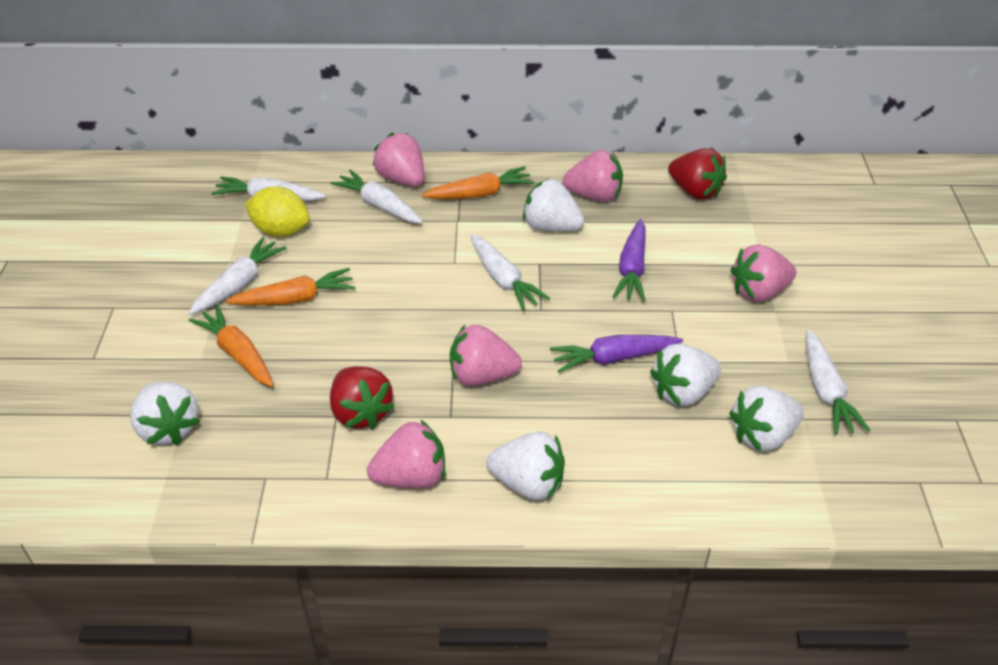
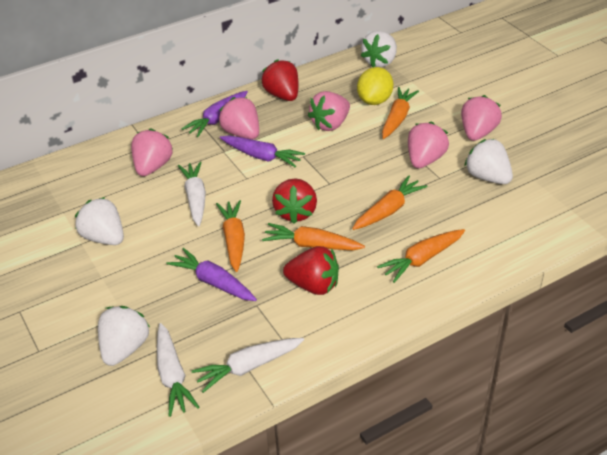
orange carrot: 3 -> 5
purple carrot: 2 -> 3
red strawberry: 2 -> 3
white carrot: 5 -> 3
white strawberry: 5 -> 4

